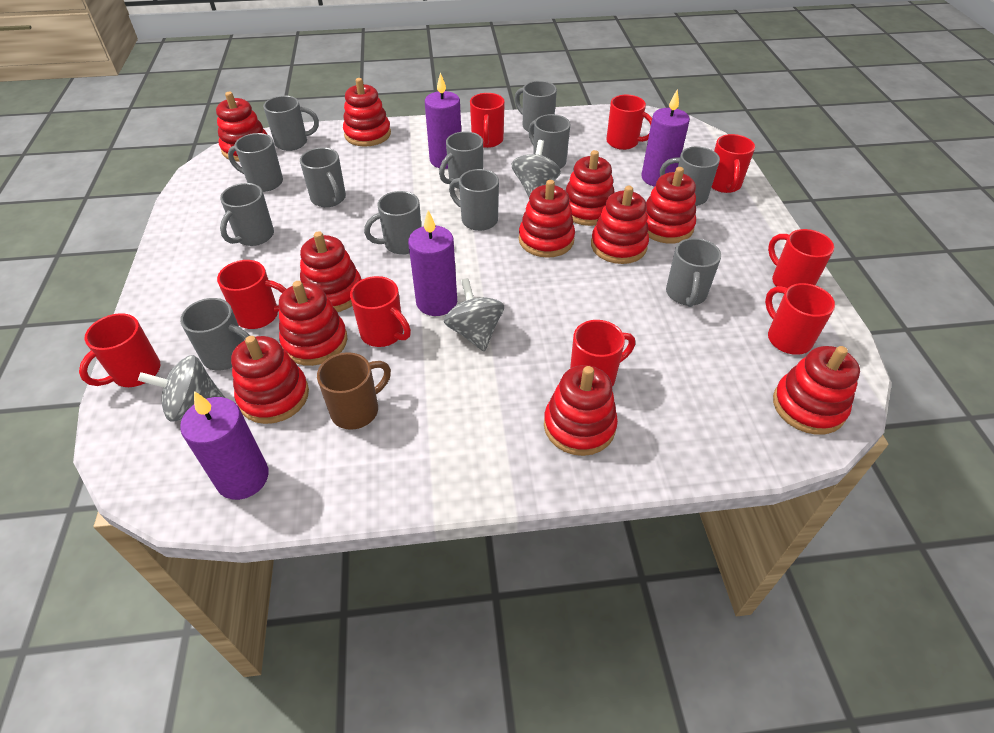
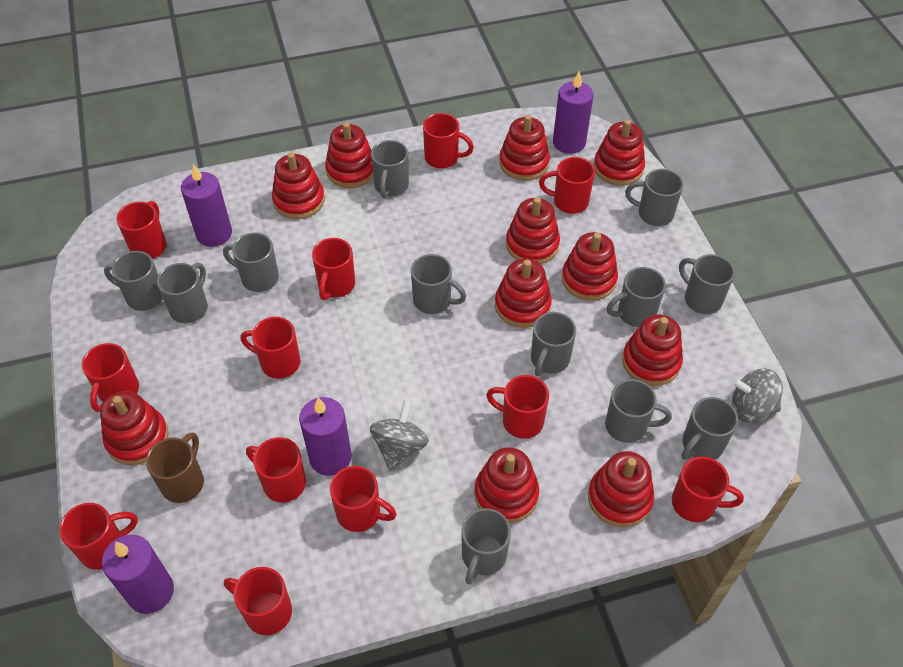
grey spinning top: 3 -> 2
red mug: 9 -> 12

